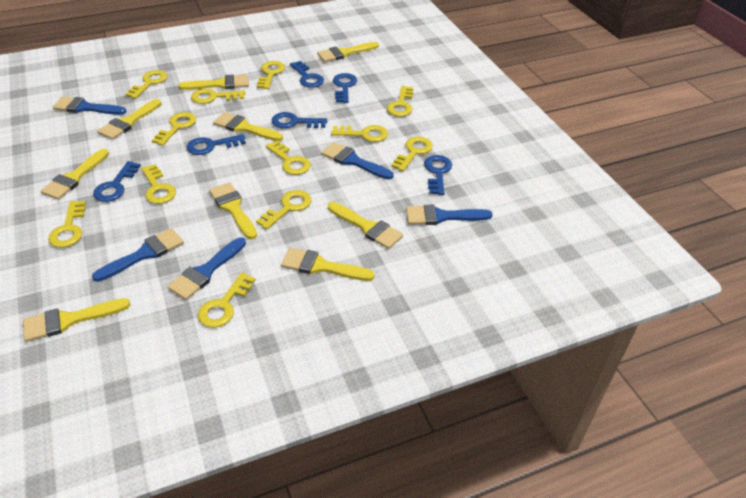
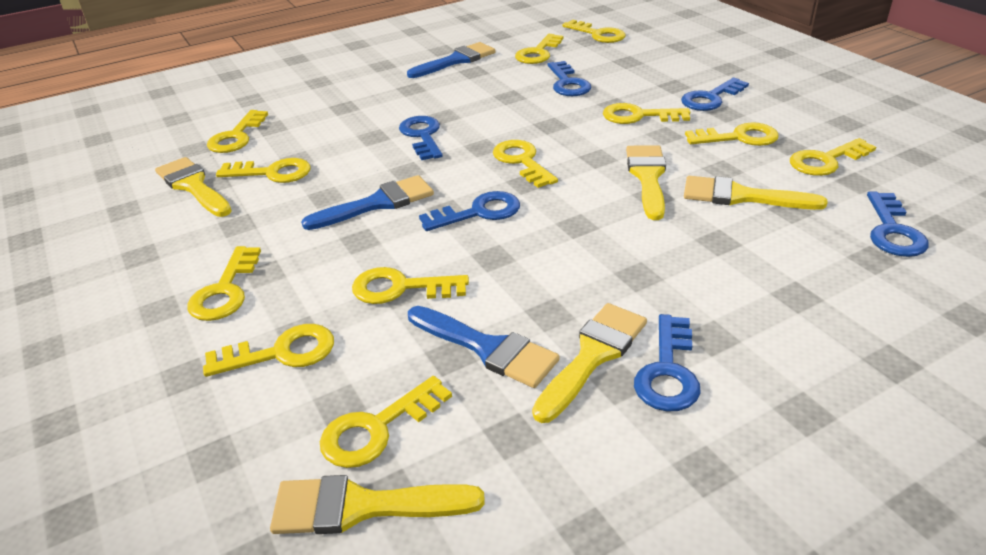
blue brush: 5 -> 3
yellow brush: 9 -> 5

